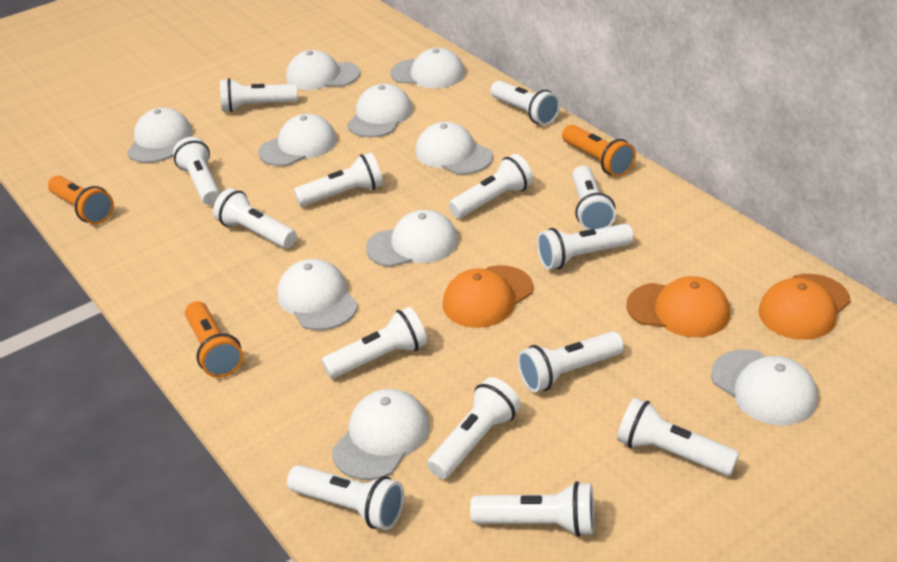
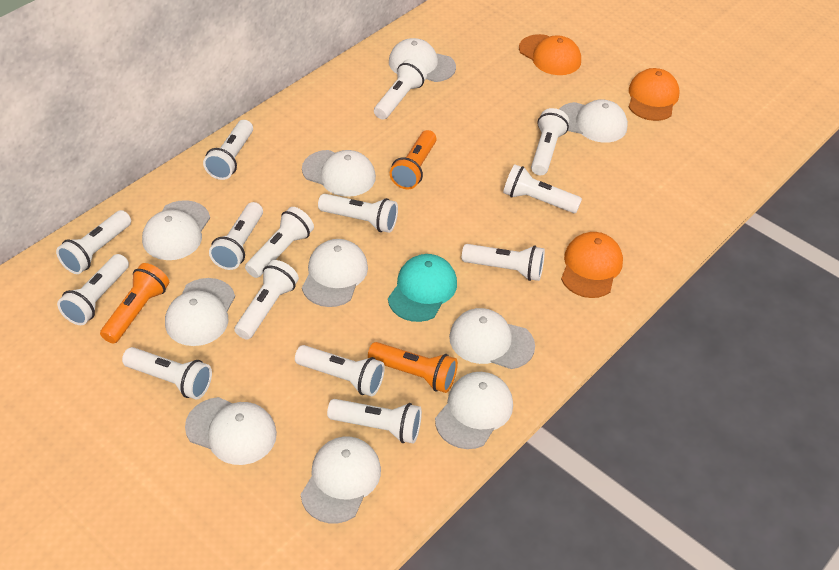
turquoise cap: 0 -> 1

